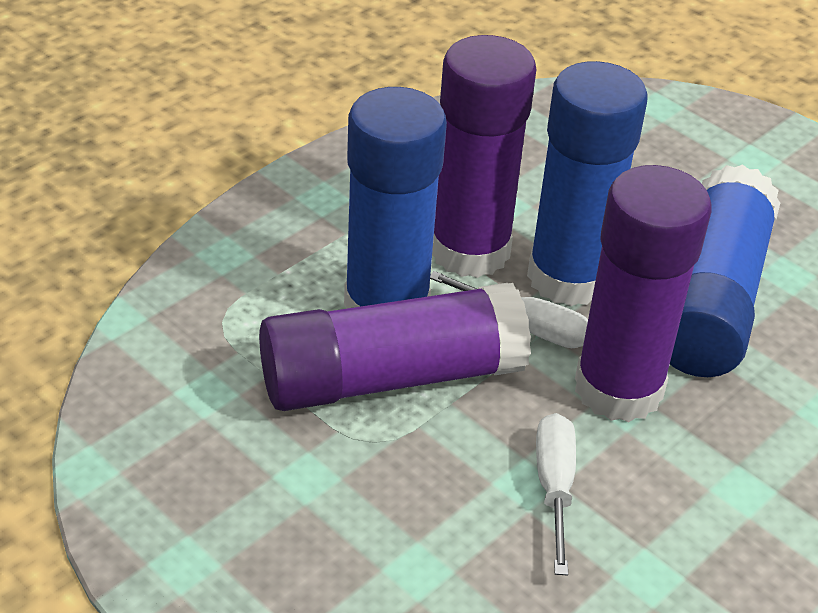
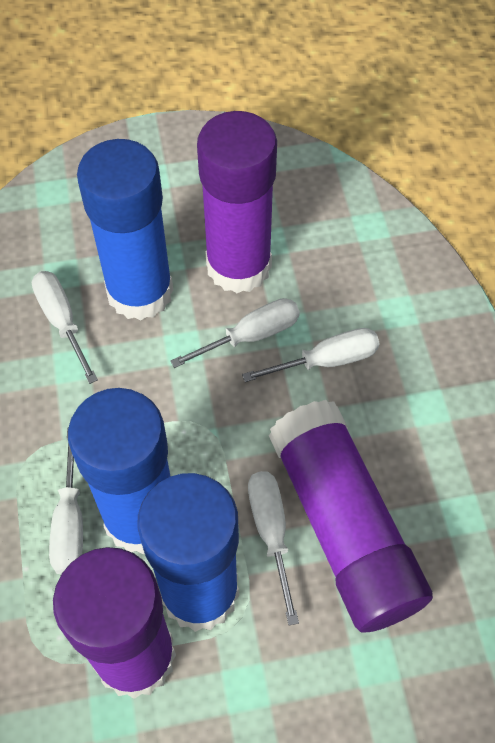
white screwdriver: 2 -> 5

